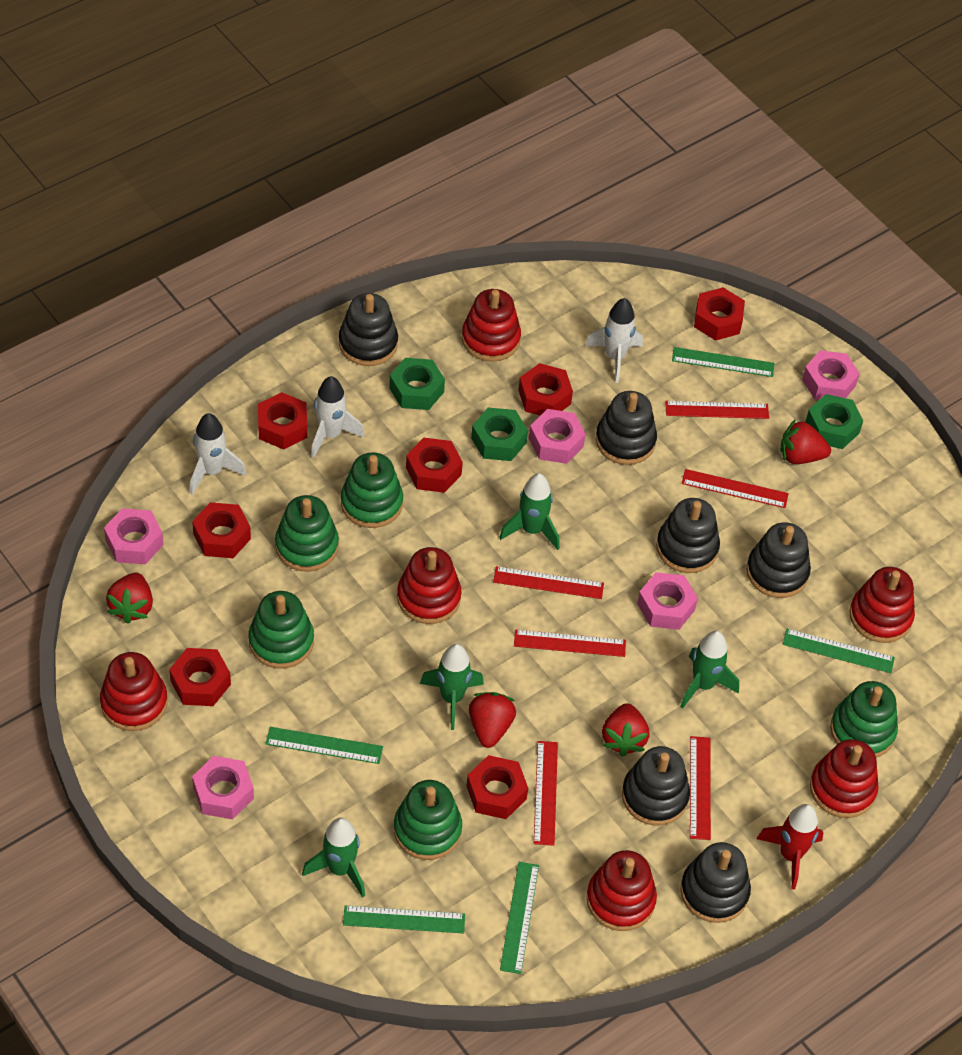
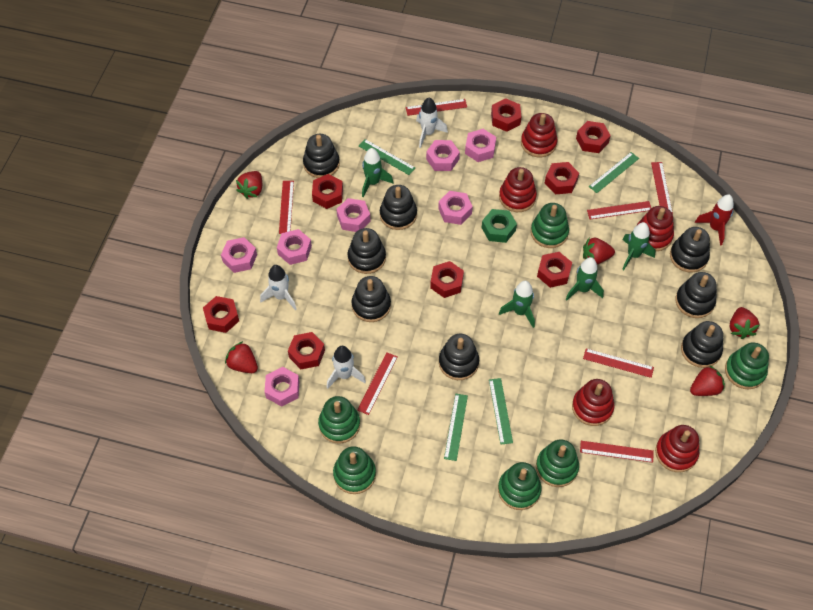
black stacking toy: 6 -> 8
green nut: 3 -> 1
green ruler: 5 -> 4
green stacking toy: 5 -> 6
pink nut: 5 -> 7
red nut: 7 -> 8
red ruler: 6 -> 7
red stacking toy: 6 -> 5
red strawberry: 4 -> 5

